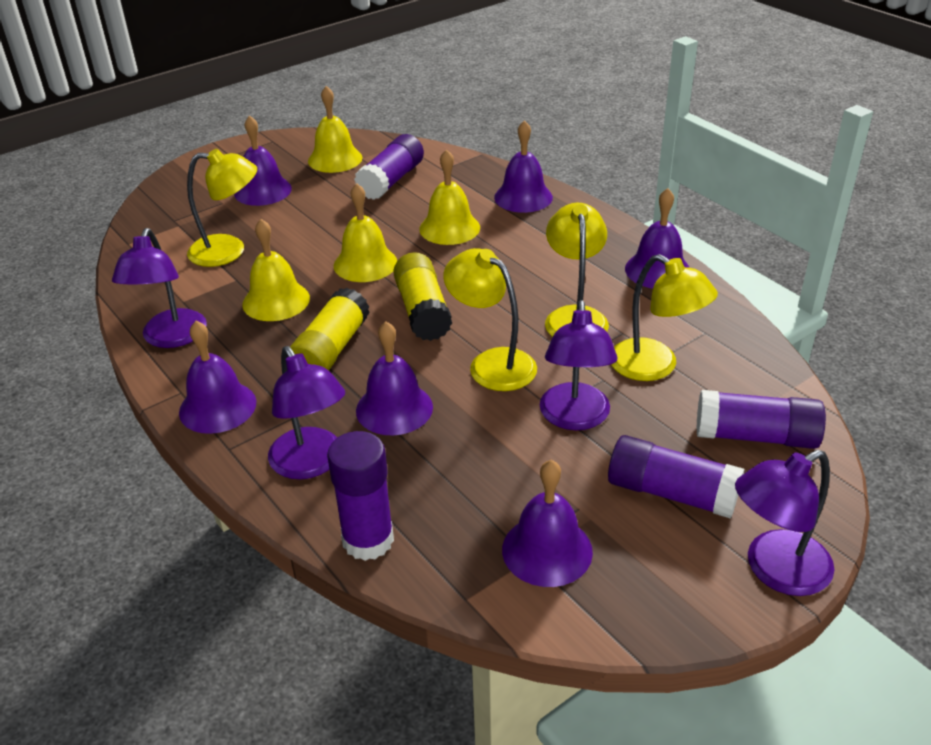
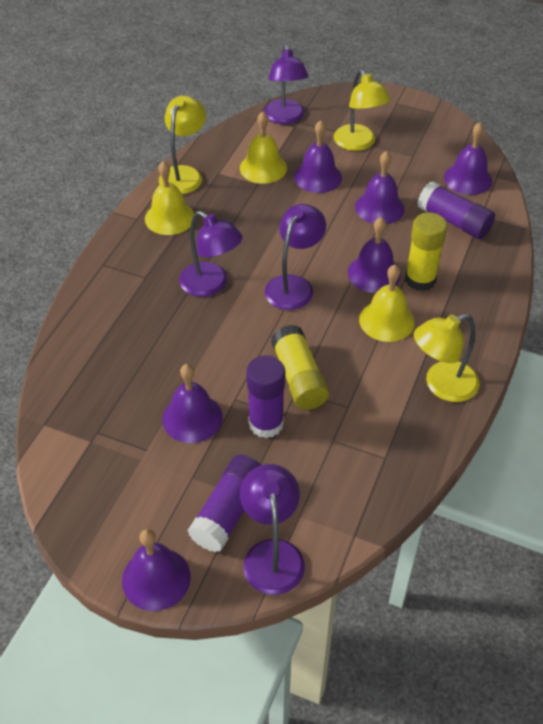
purple glue stick: 4 -> 3
yellow bell: 4 -> 3
yellow lamp: 4 -> 3

